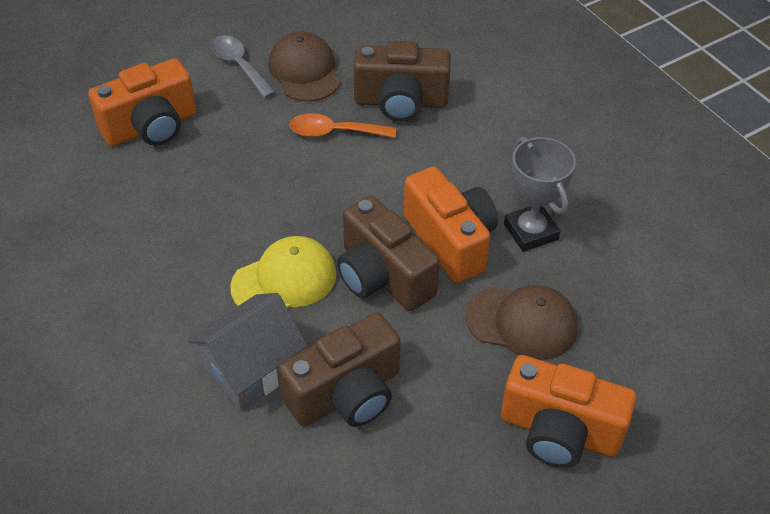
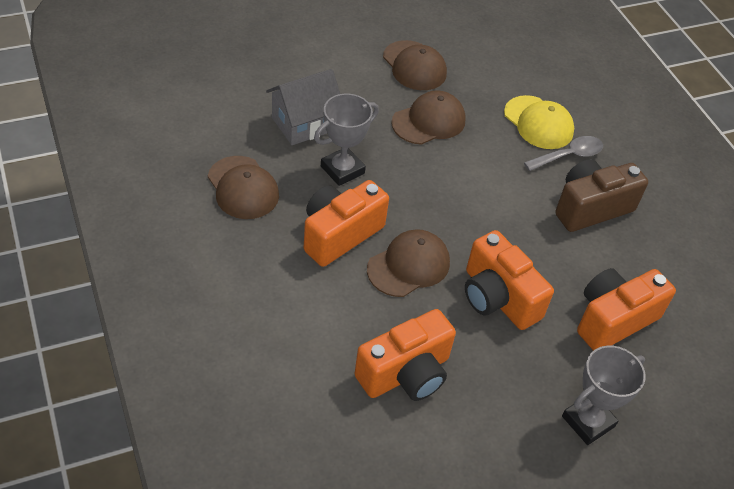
brown camera: 3 -> 1
brown cap: 2 -> 4
grey trophy: 1 -> 2
orange camera: 3 -> 4
orange spoon: 1 -> 0

